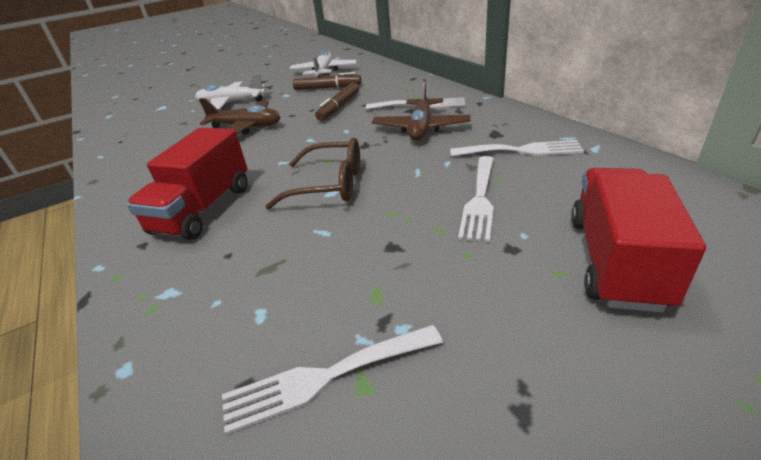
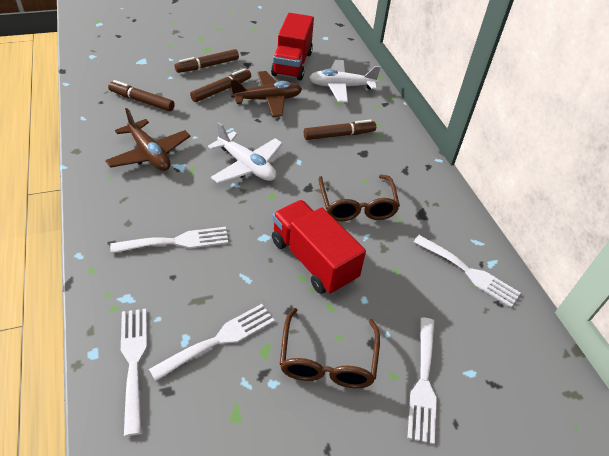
brown glasses: 1 -> 2
brown marker: 2 -> 4
white fork: 4 -> 5

